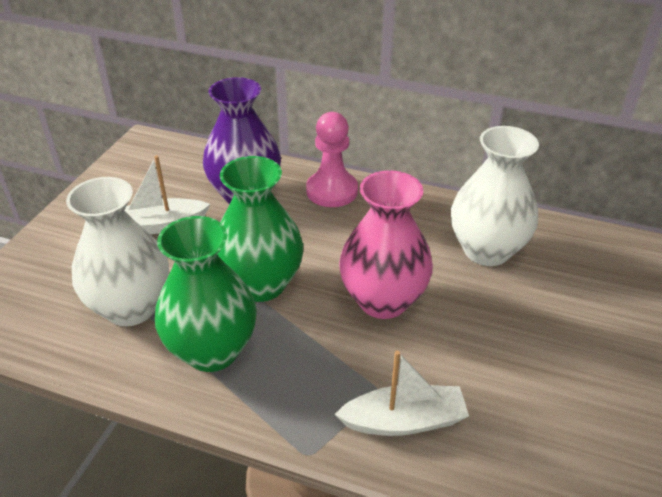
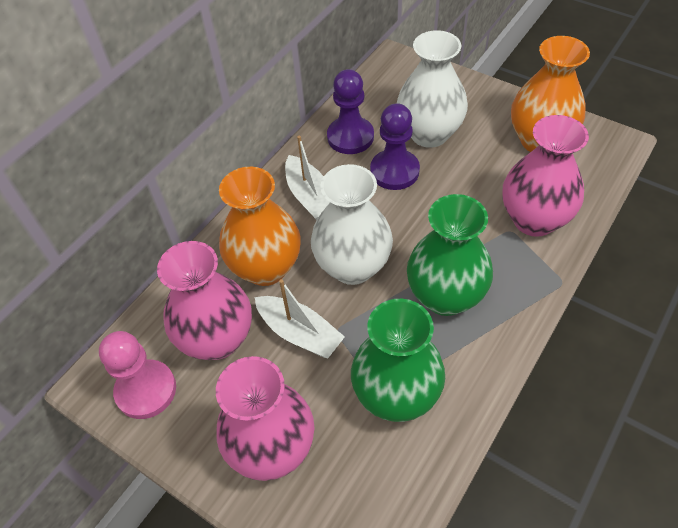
orange vase: 0 -> 2
pink vase: 1 -> 3
purple pawn: 0 -> 2
purple vase: 1 -> 0

